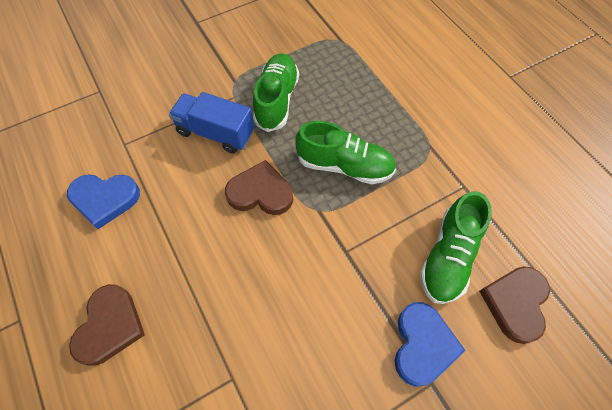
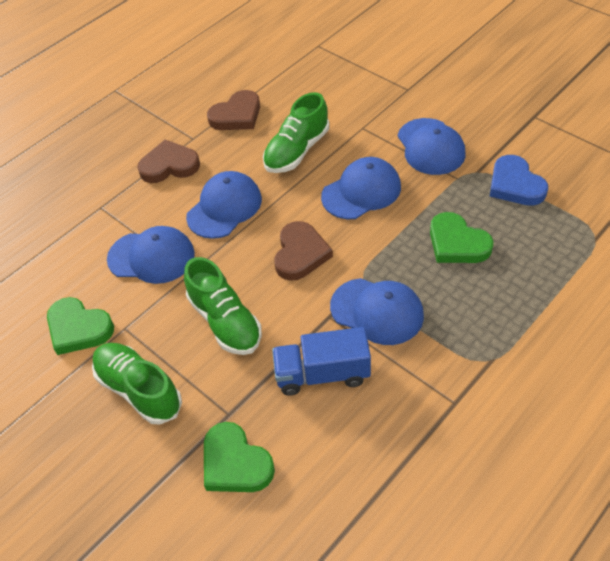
blue cap: 0 -> 5
blue heart: 2 -> 1
green heart: 0 -> 3

